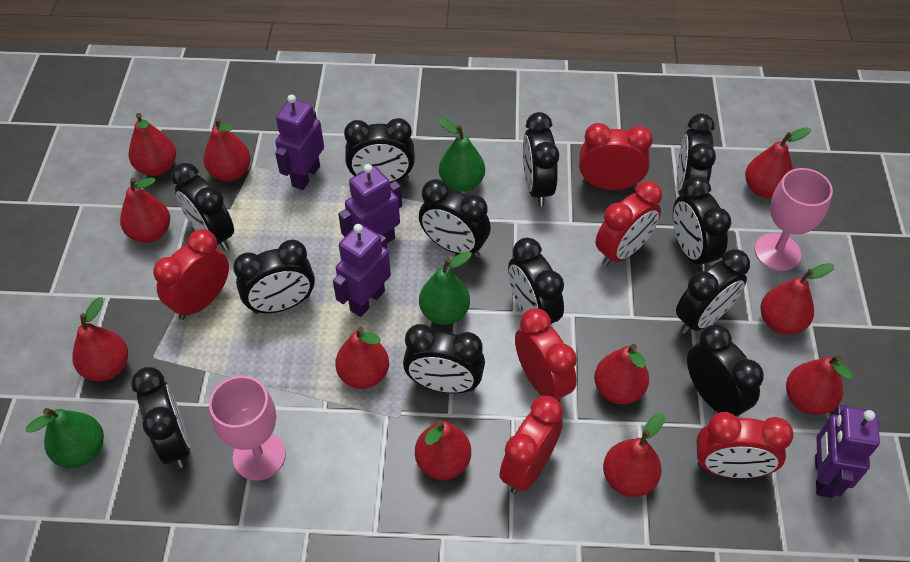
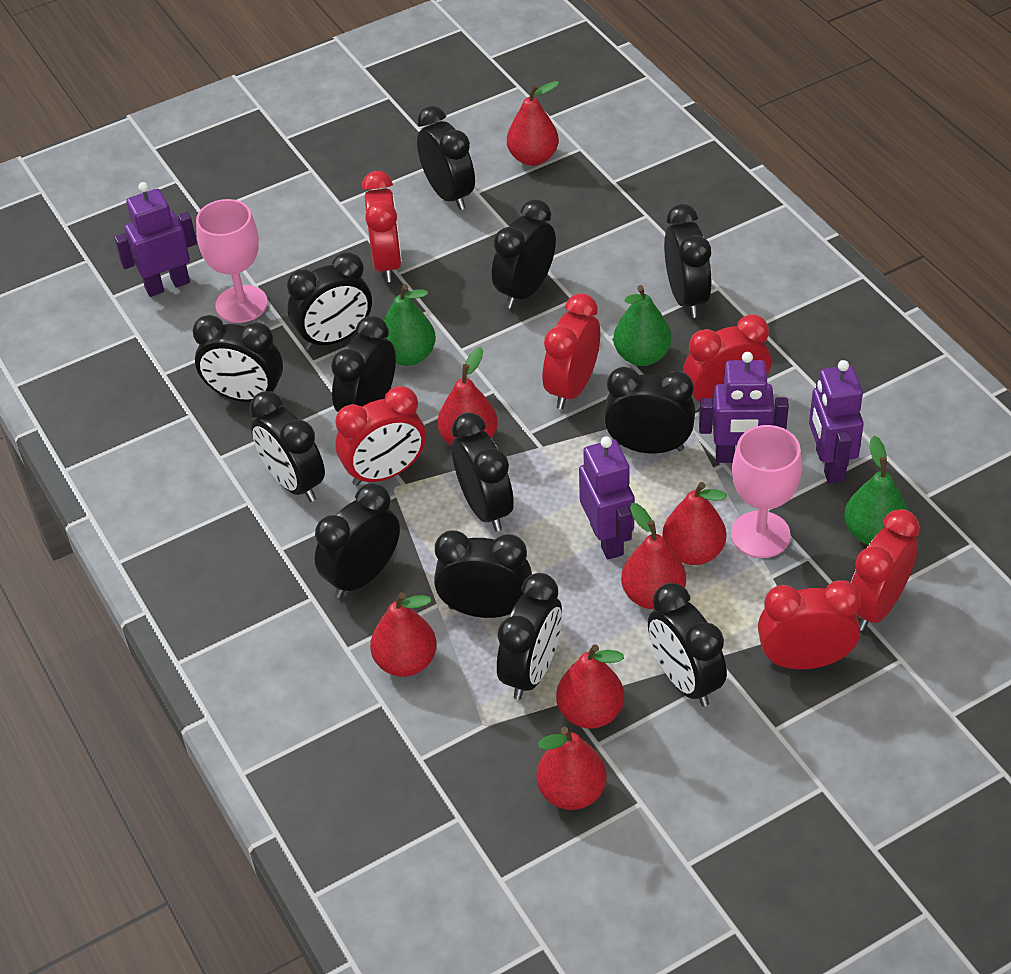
black clock: 12 -> 13
red pear: 11 -> 7

